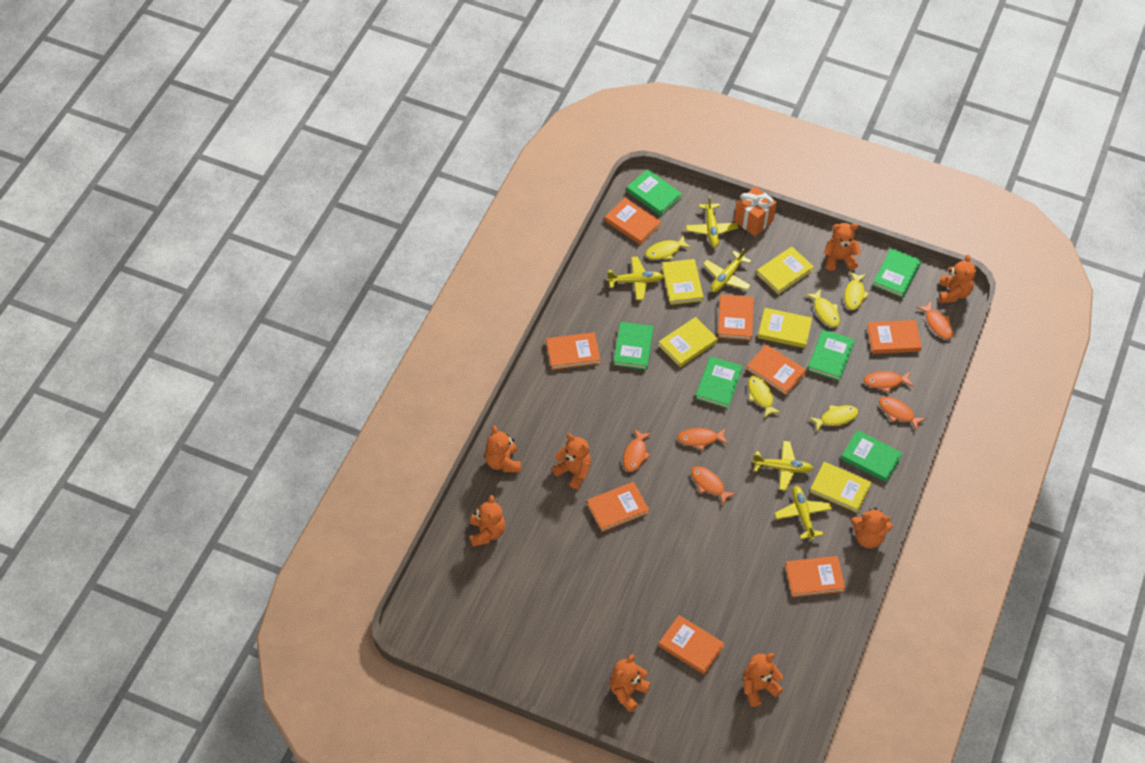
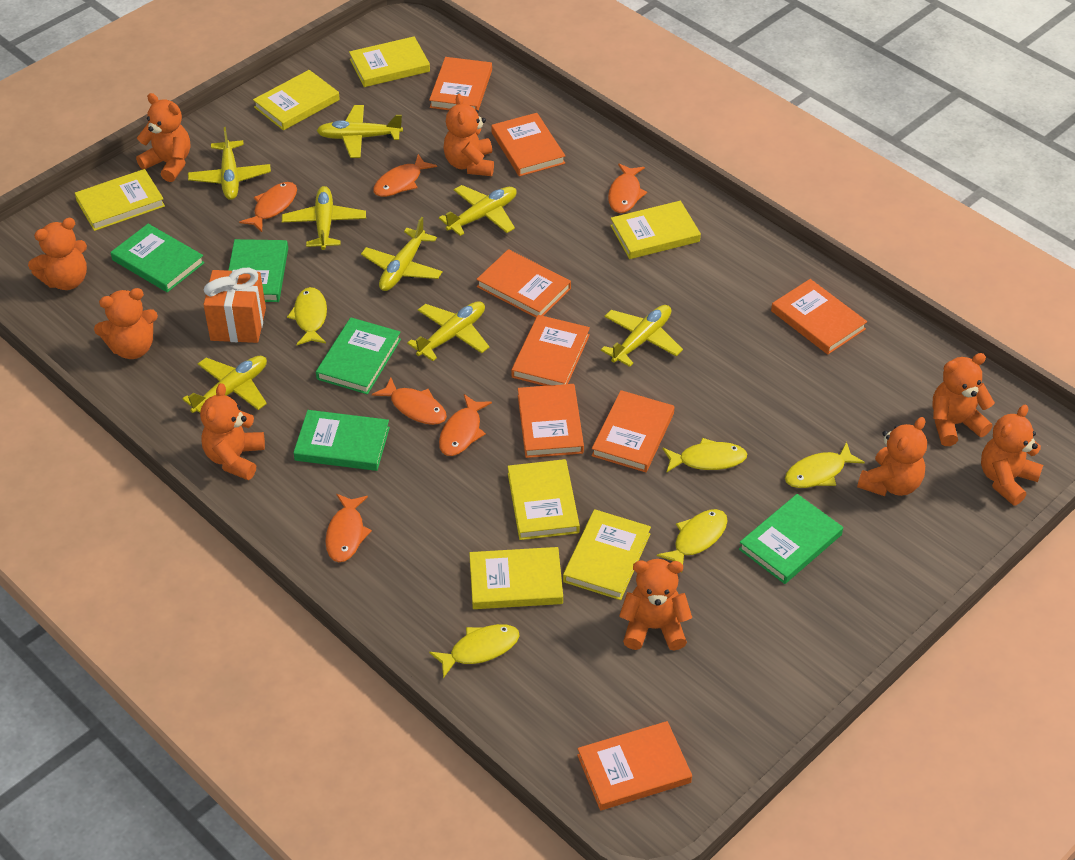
green book: 6 -> 5
orange teddy bear: 8 -> 9
yellow book: 5 -> 7
yellow plane: 5 -> 8

